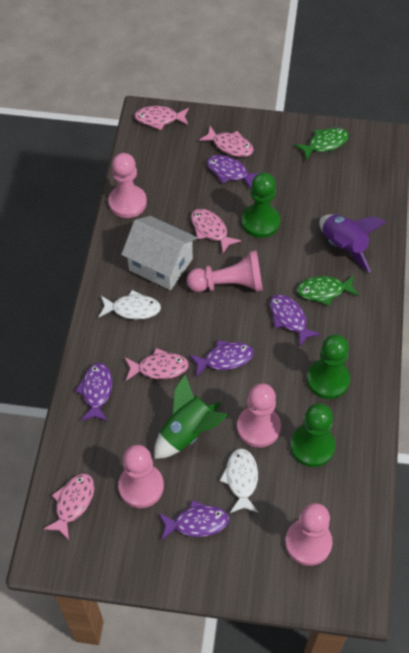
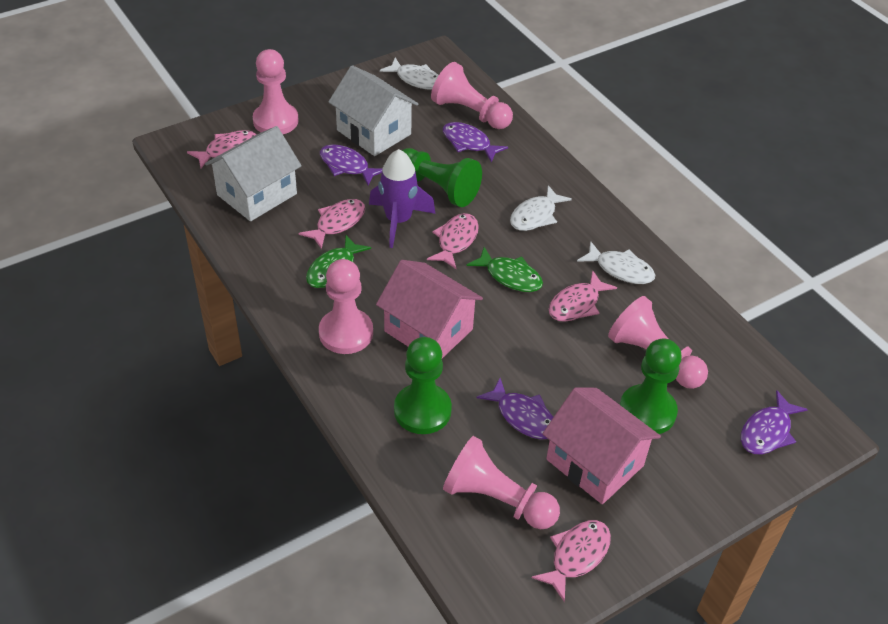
green rocket: 1 -> 0
pink house: 0 -> 2
purple fish: 5 -> 4
white fish: 2 -> 3
white house: 1 -> 2

